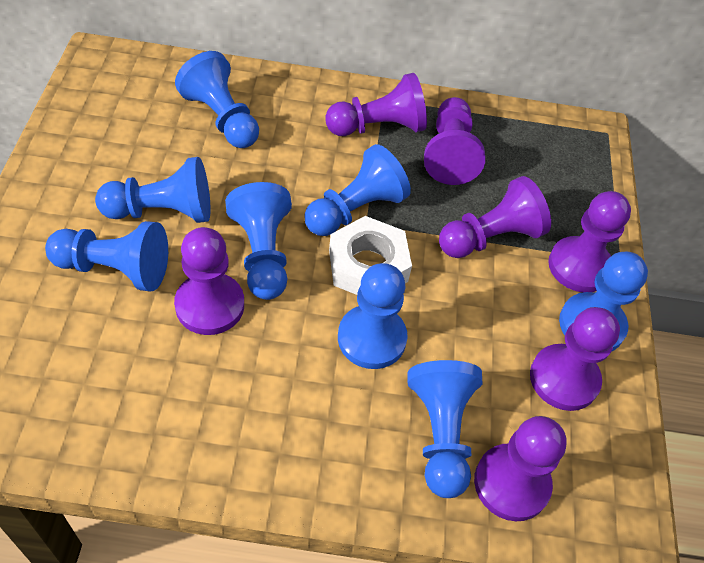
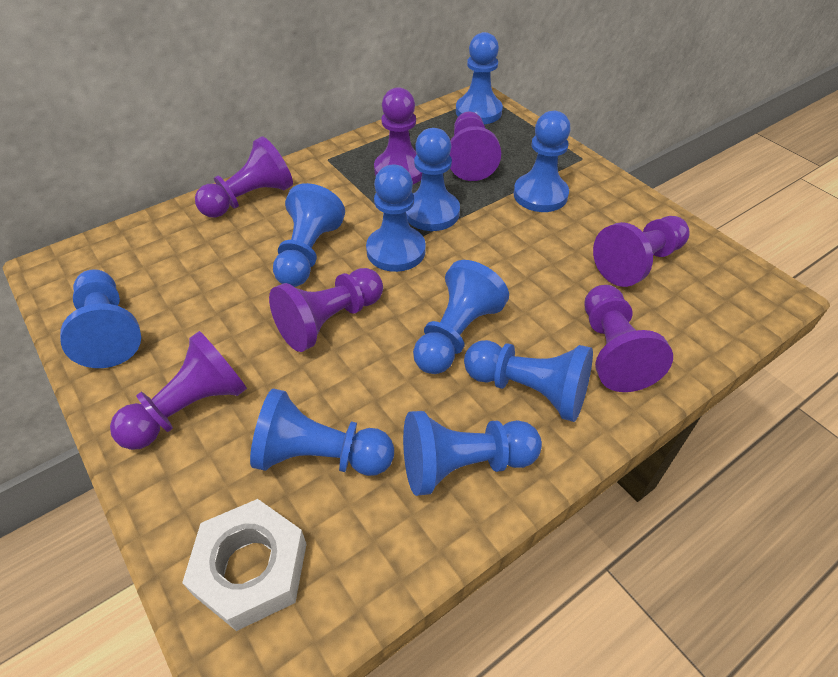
blue pawn: 8 -> 10

